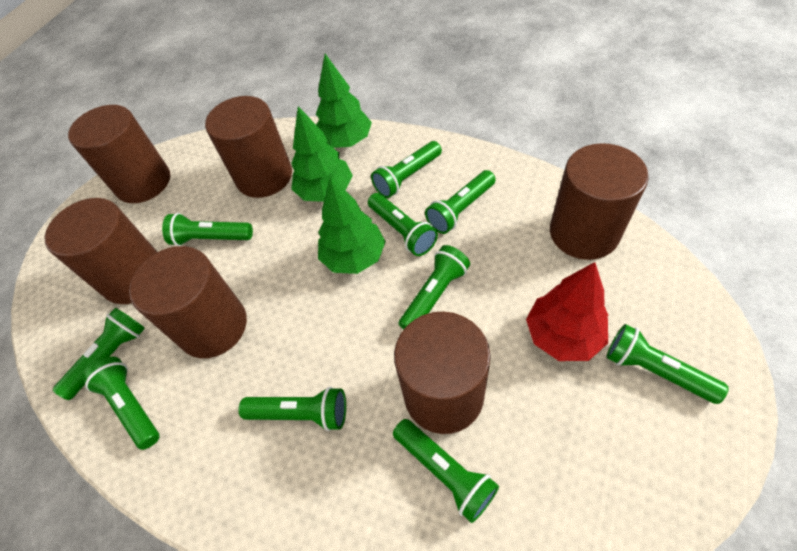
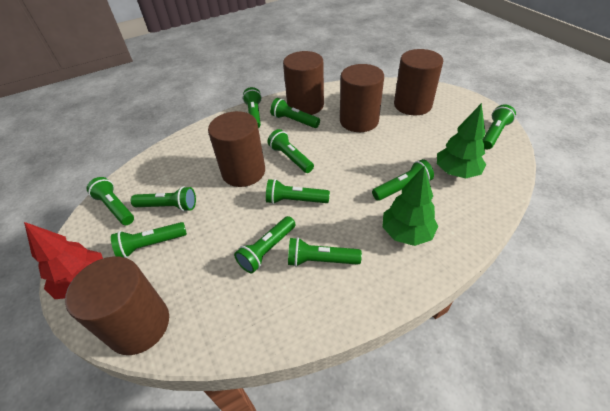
brown cylinder: 6 -> 5
green flashlight: 10 -> 11
green tree: 3 -> 2

